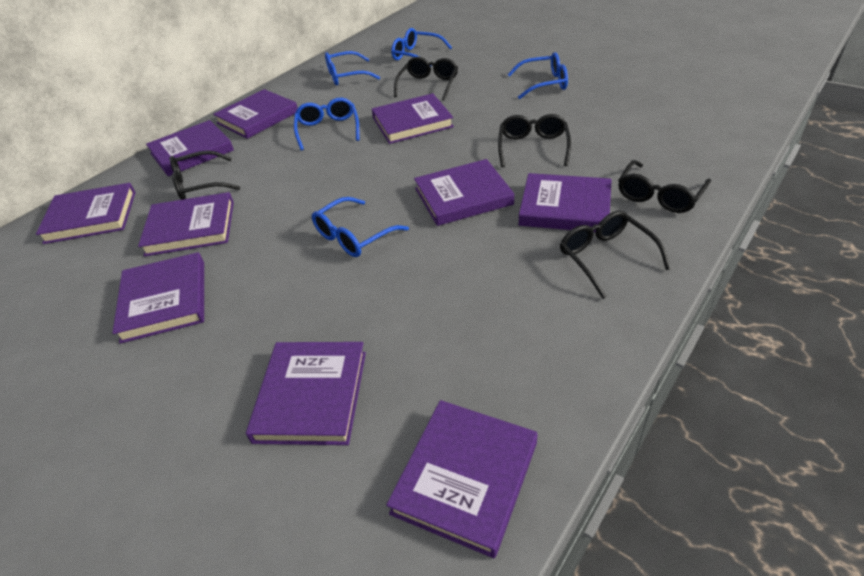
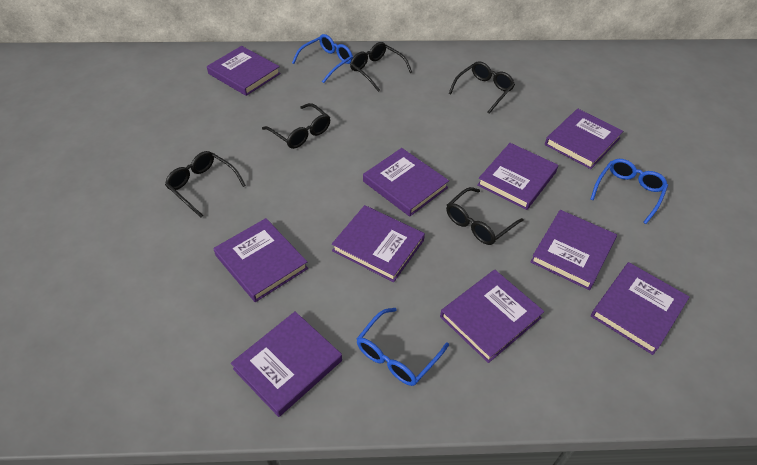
blue glasses: 5 -> 3

